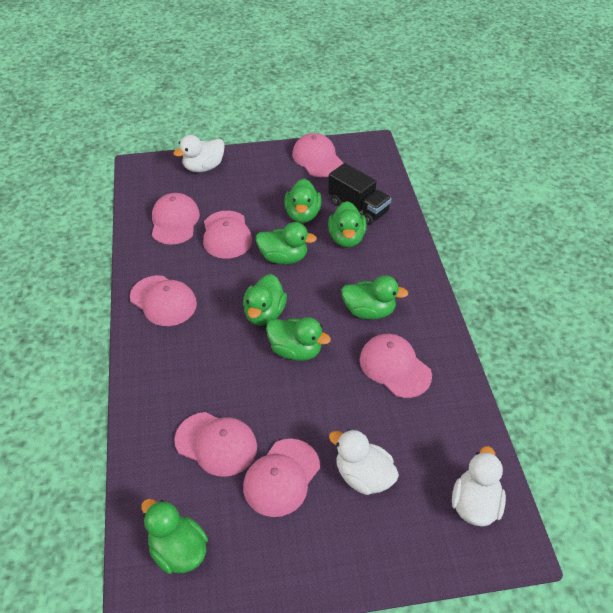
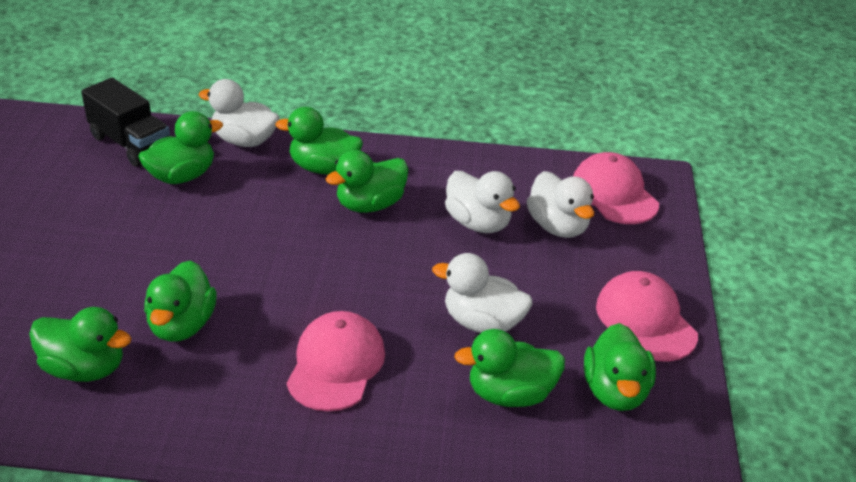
pink cap: 7 -> 3
white duck: 3 -> 4

